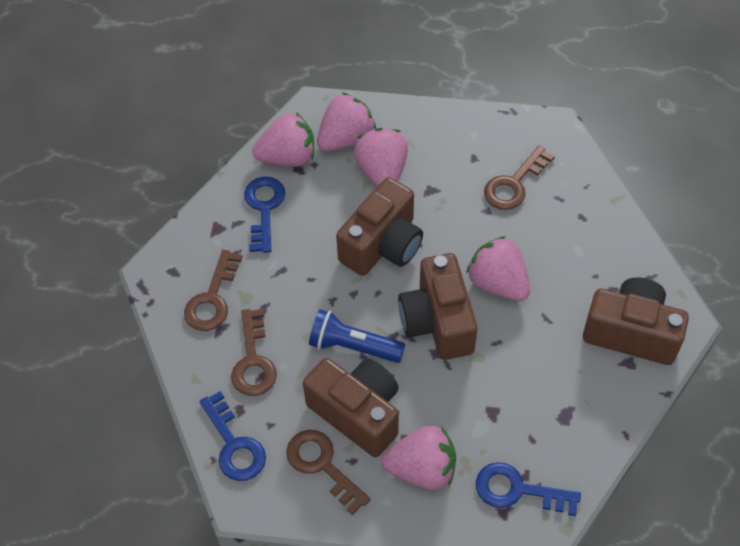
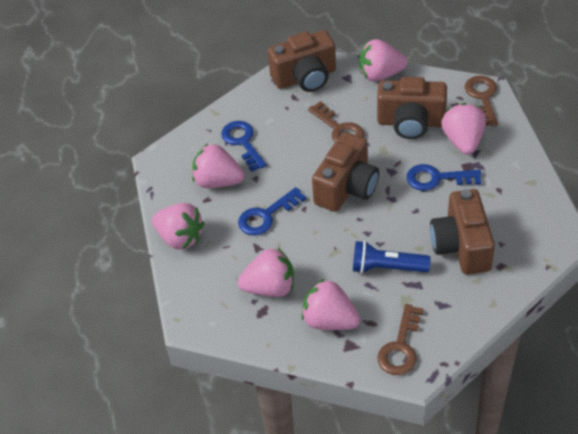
brown key: 4 -> 3
pink strawberry: 5 -> 6

